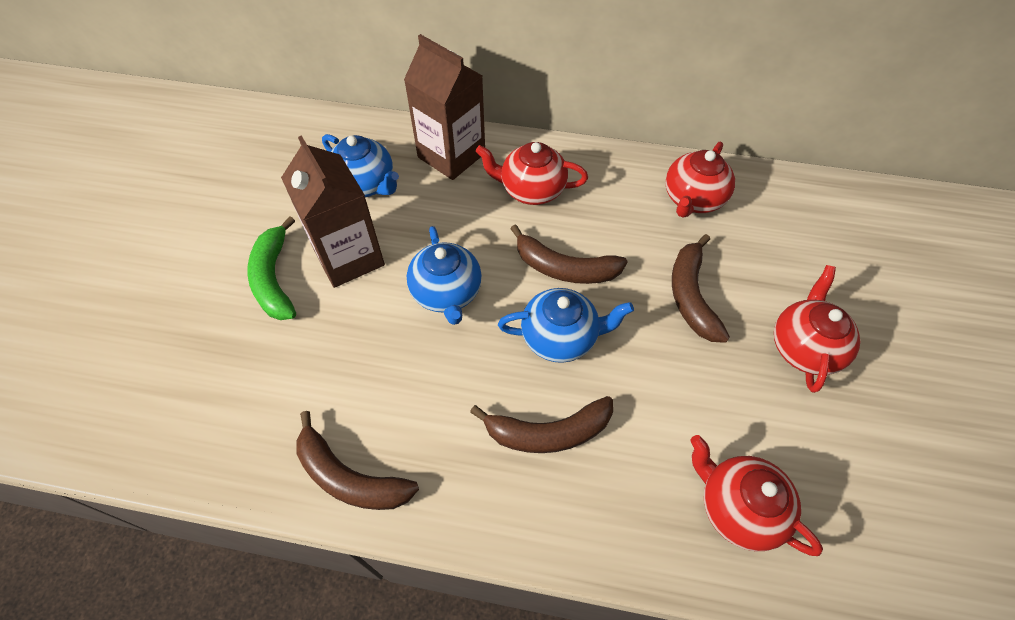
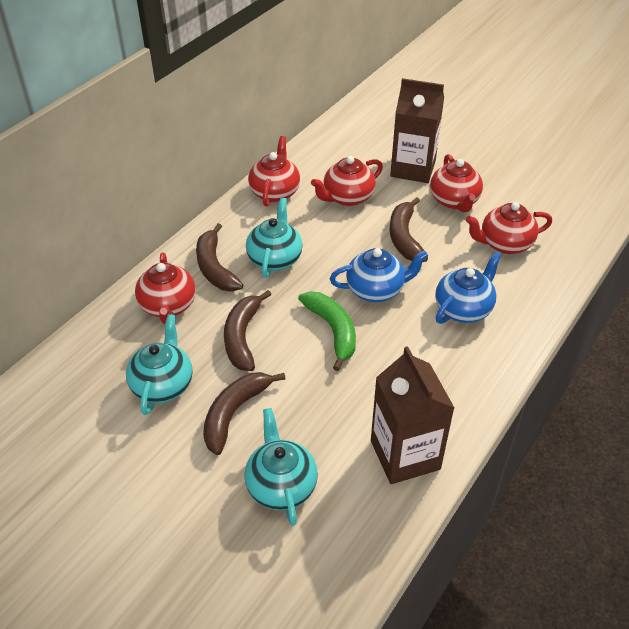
blue teapot: 3 -> 2
red teapot: 4 -> 5
turquoise teapot: 0 -> 3

